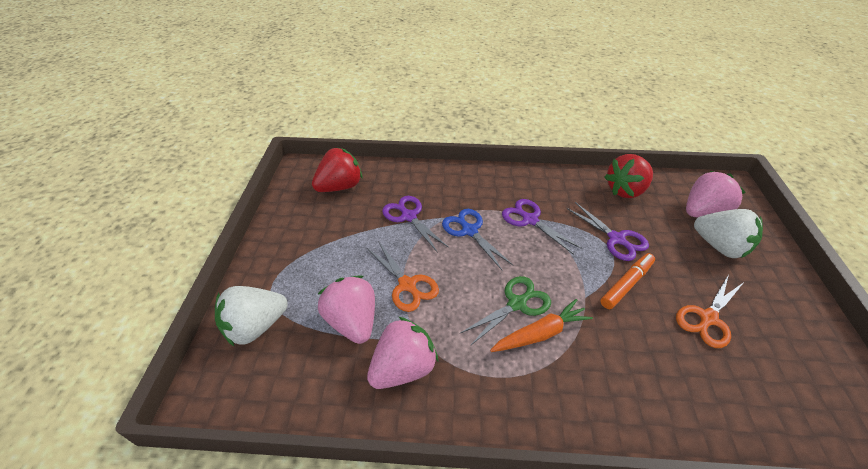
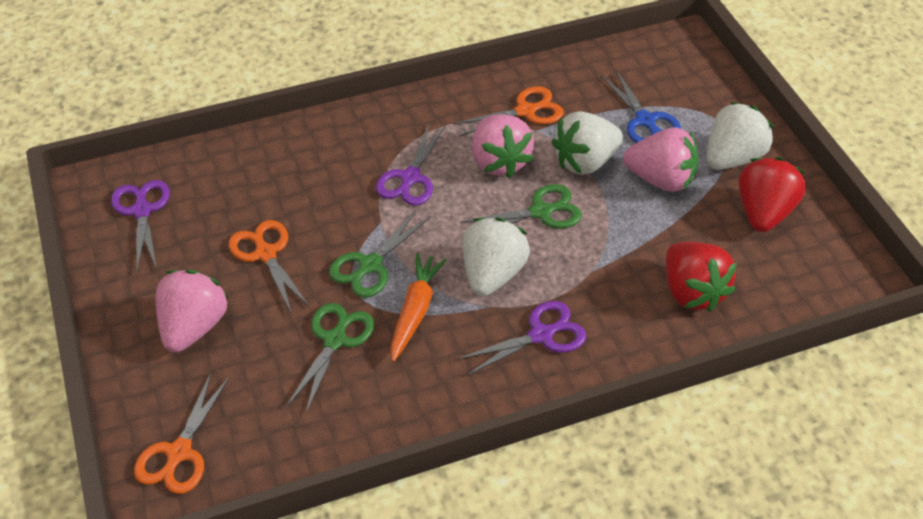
green scissors: 1 -> 3
orange marker: 1 -> 0
orange scissors: 2 -> 3
white strawberry: 2 -> 3

